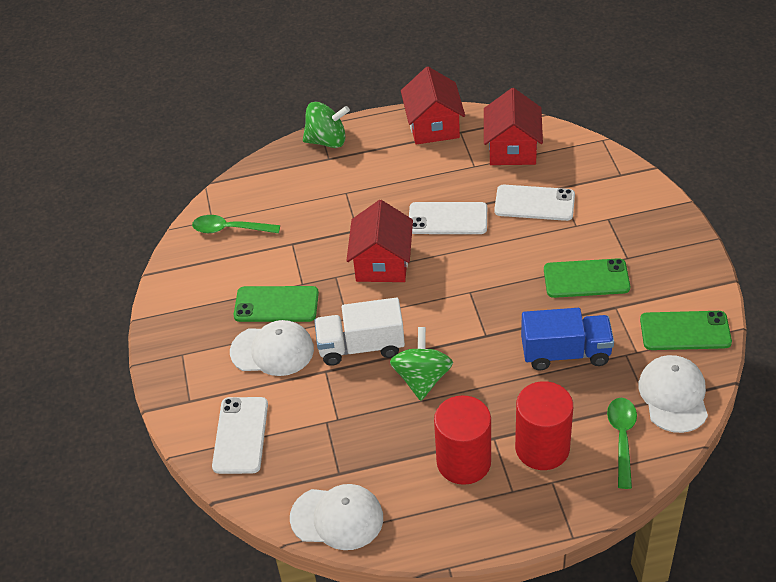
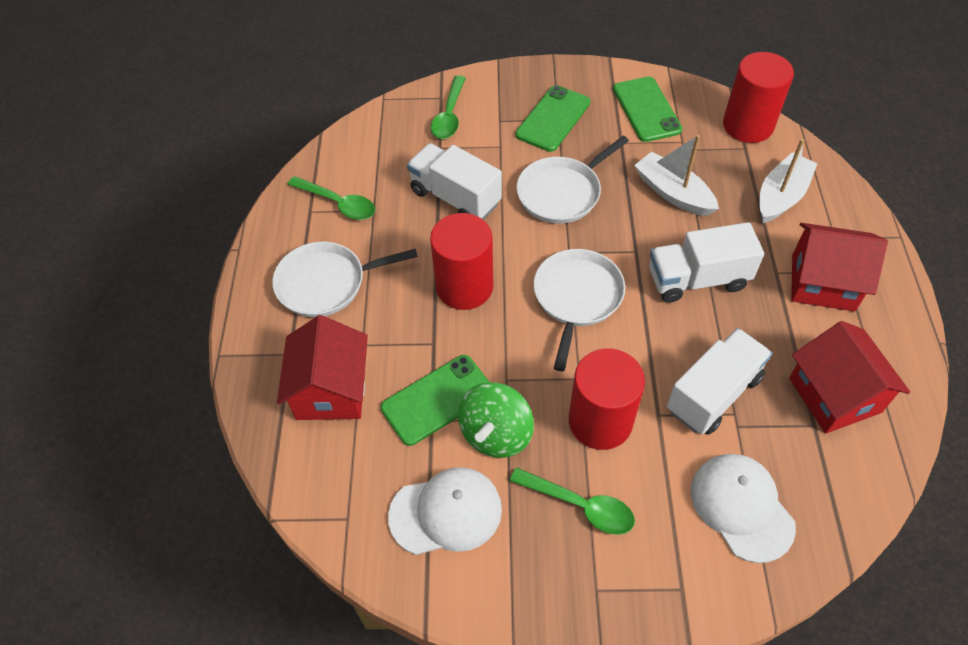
blue truck: 1 -> 0
green spinning top: 2 -> 1
green spoon: 2 -> 3
red cylinder: 2 -> 3
white boat: 0 -> 2
white cap: 3 -> 2
white pan: 0 -> 3
white phone: 3 -> 0
white truck: 1 -> 3

